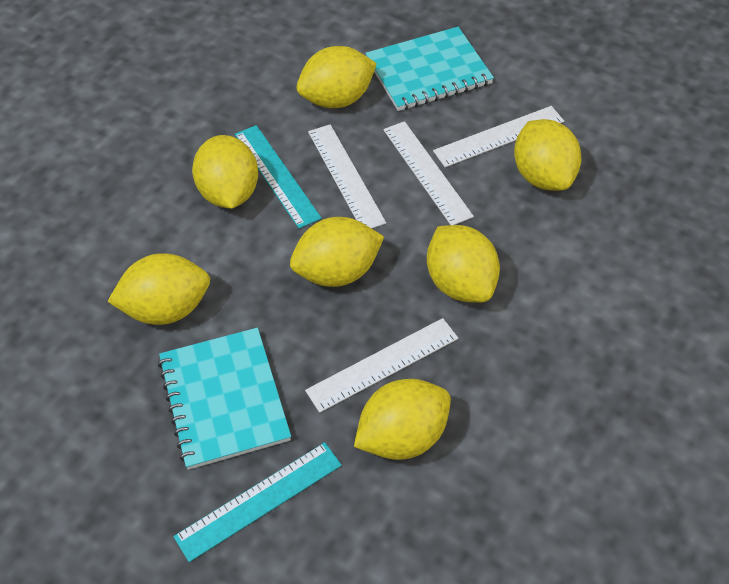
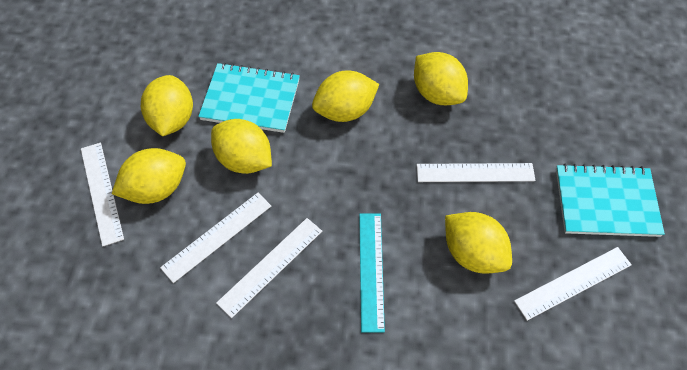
turquoise ruler: 2 -> 1
white ruler: 4 -> 5
yellow lemon: 7 -> 6

